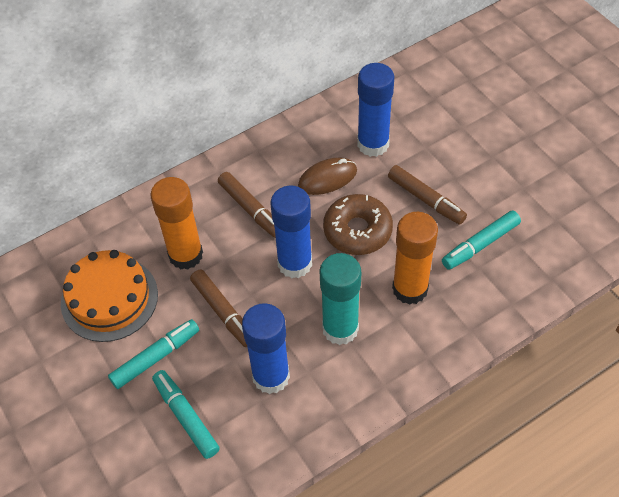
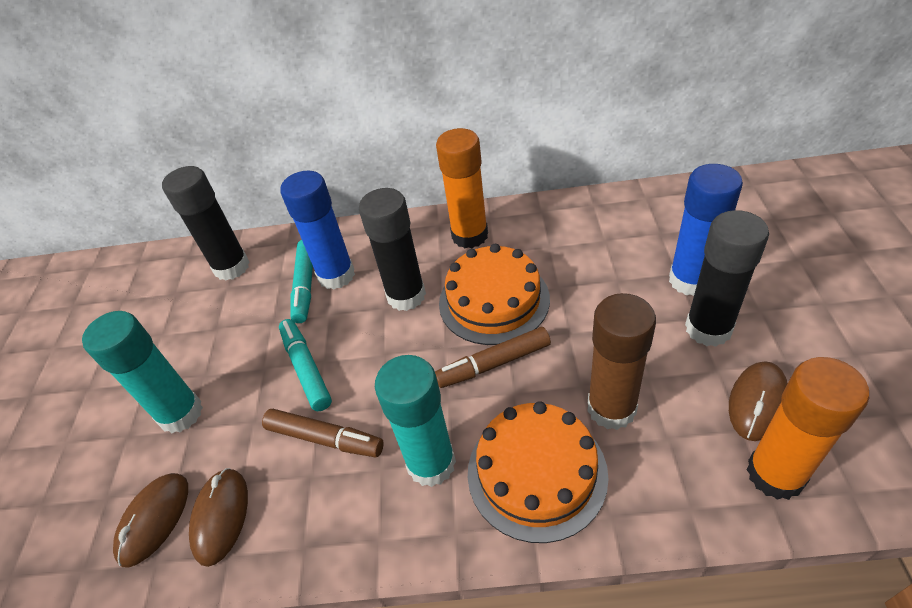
black glue stick: 0 -> 3
blue glue stick: 3 -> 2
brown donut: 1 -> 0
brown glue stick: 0 -> 1
brown marker: 3 -> 2
brown mouse: 1 -> 3
orange cake: 1 -> 2
turquoise glue stick: 1 -> 2
turquoise marker: 3 -> 2

